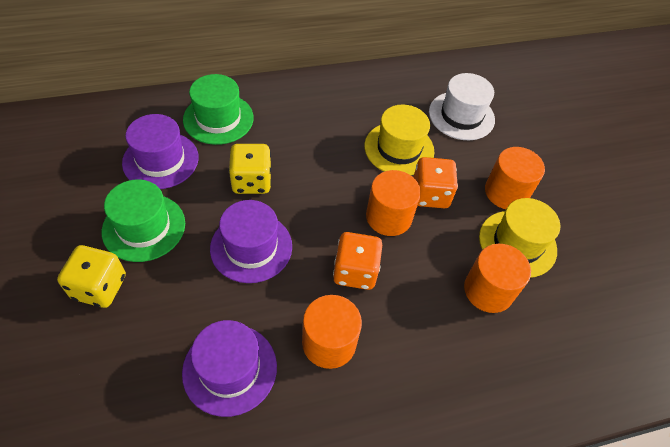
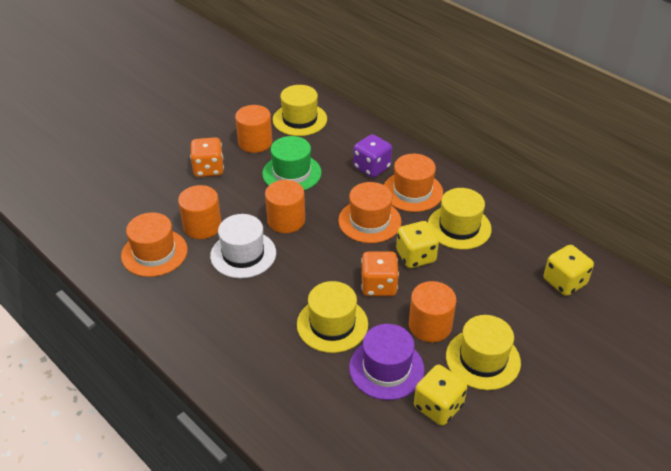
green hat: 2 -> 1
orange hat: 0 -> 3
purple dice: 0 -> 1
purple hat: 3 -> 1
yellow dice: 2 -> 3
yellow hat: 2 -> 4

